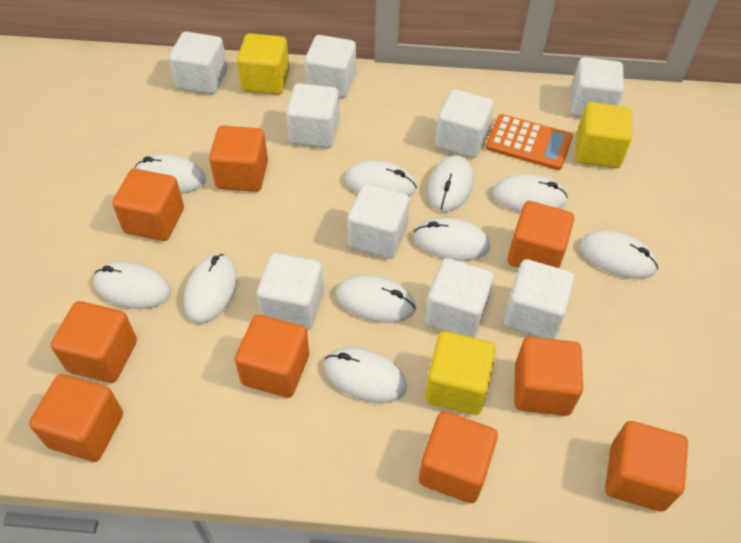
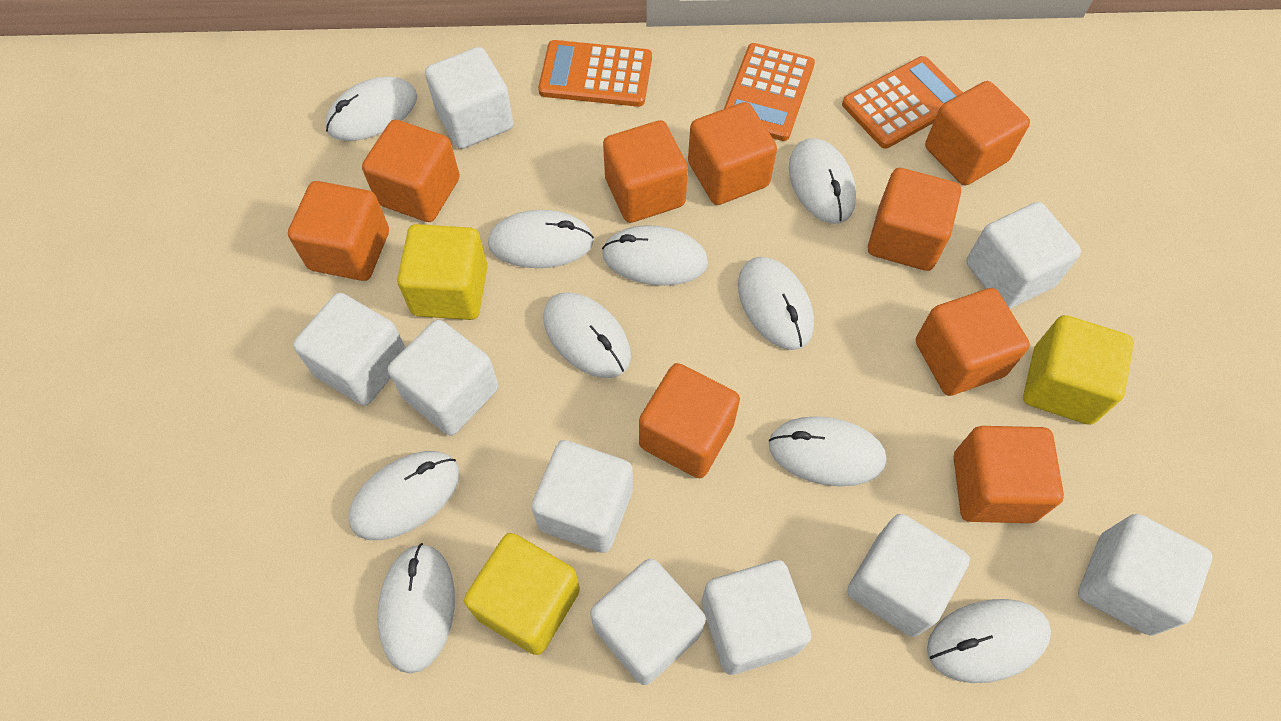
orange calculator: 1 -> 3

